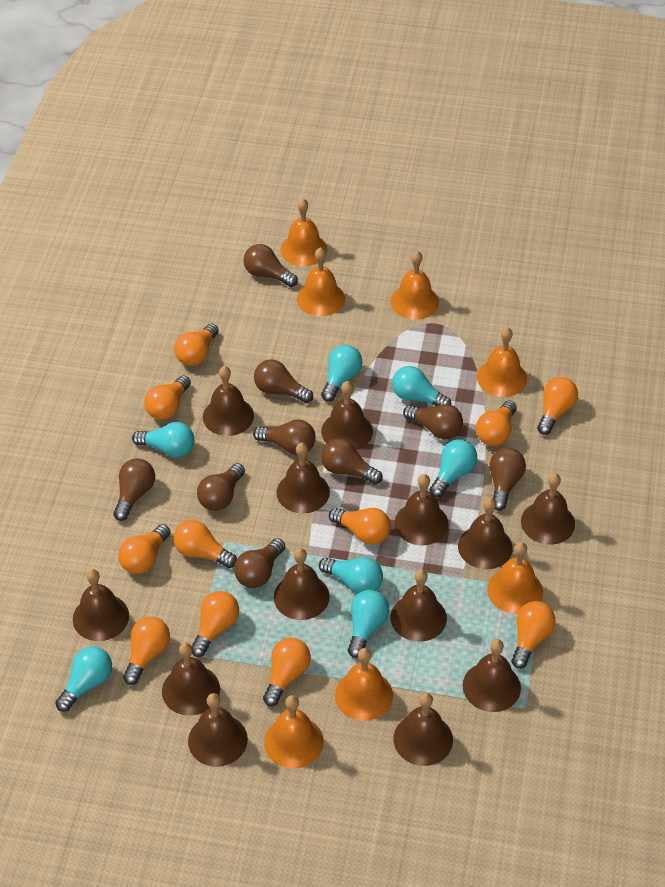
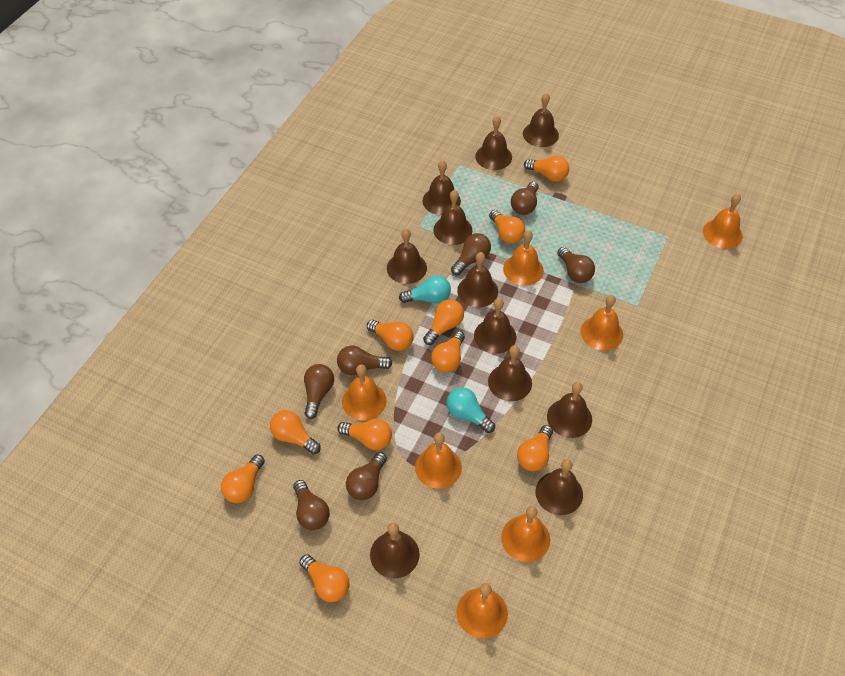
brown bell: 13 -> 11
brown light bulb: 9 -> 7
orange light bulb: 11 -> 10
turquoise light bulb: 7 -> 2

